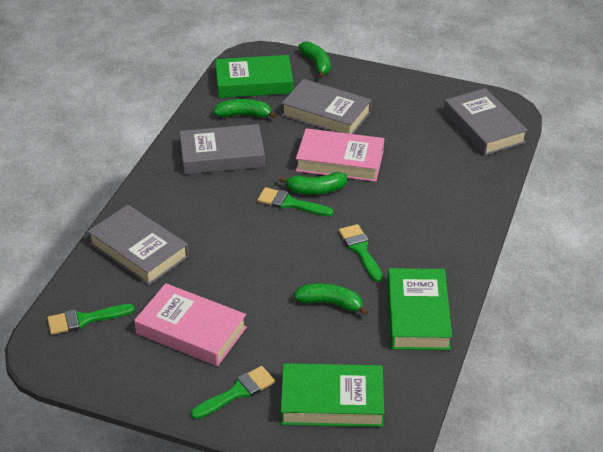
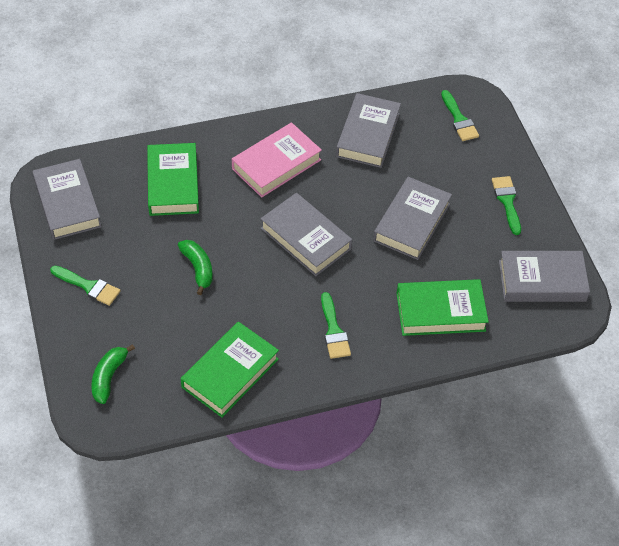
green banana: 4 -> 2
grey book: 4 -> 5
pink book: 2 -> 1

